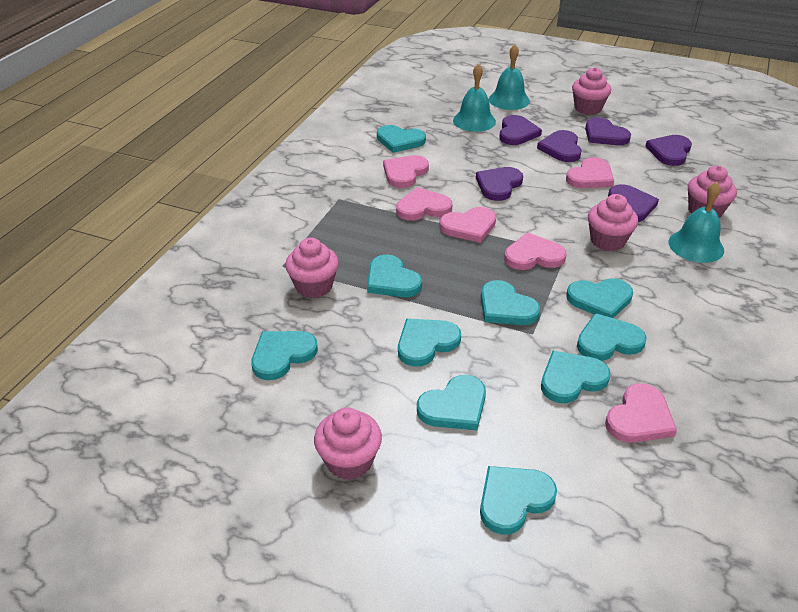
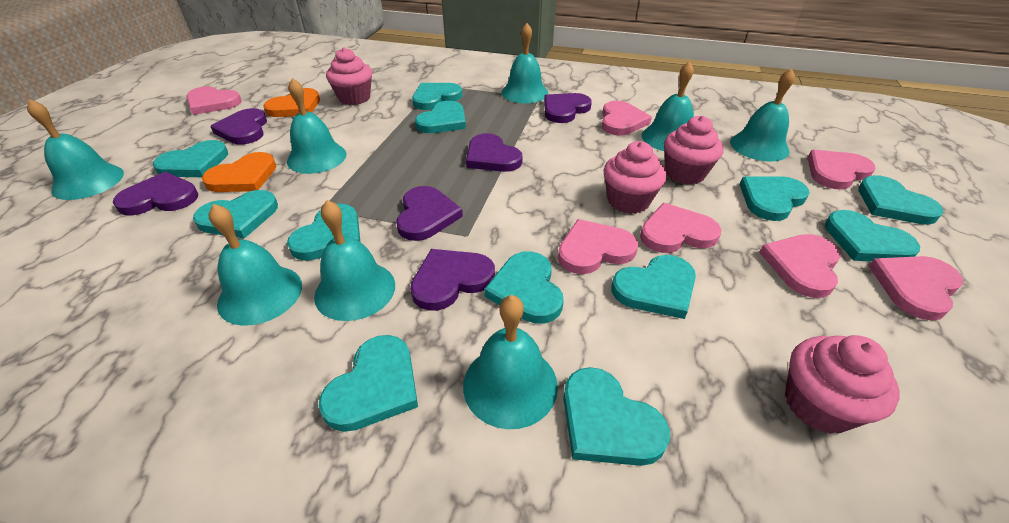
orange heart: 0 -> 2
pink cupcake: 5 -> 4
pink heart: 6 -> 7
turquoise bell: 3 -> 8
turquoise heart: 10 -> 12

